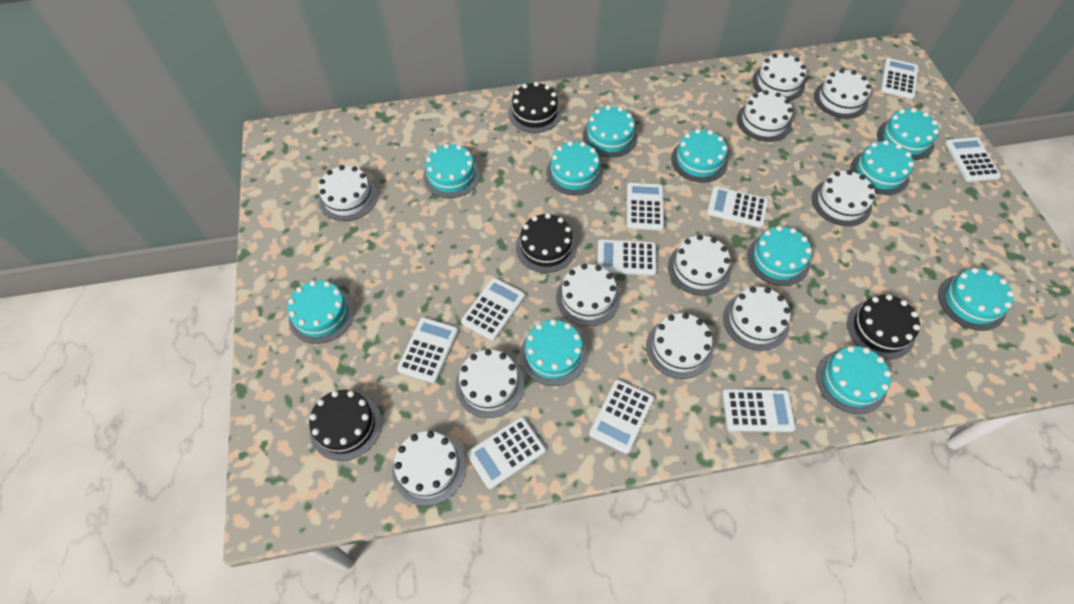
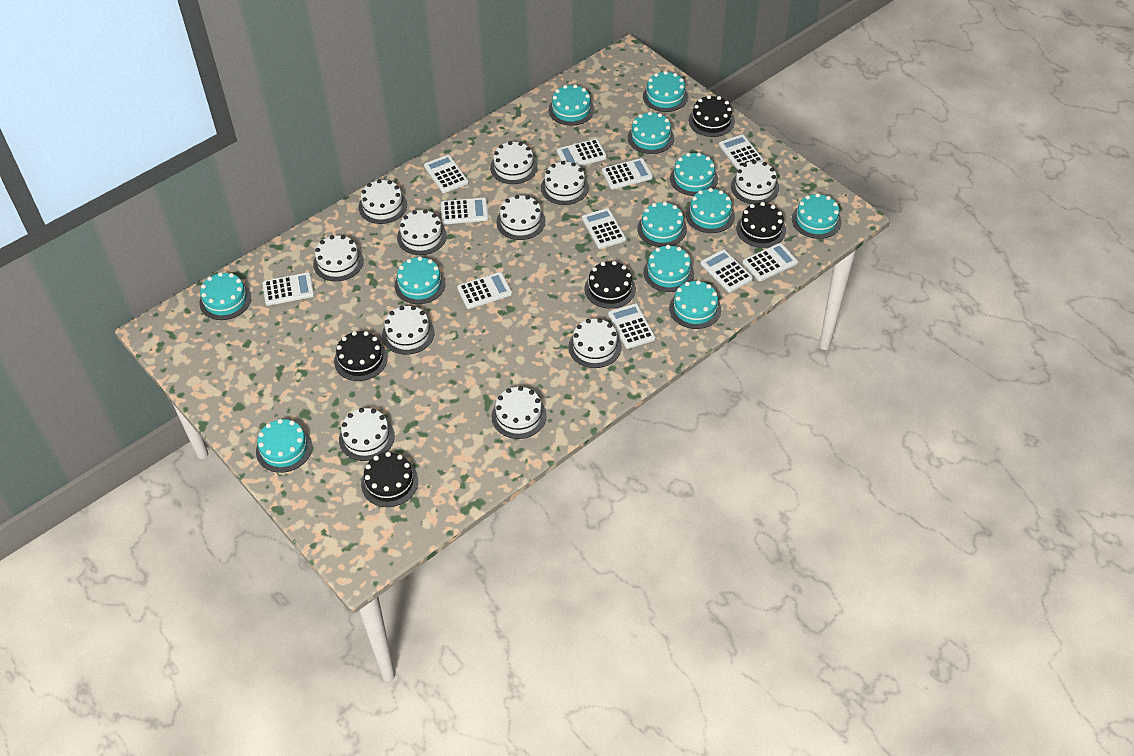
black cake: 4 -> 5
turquoise cake: 11 -> 12
white calculator: 10 -> 11

